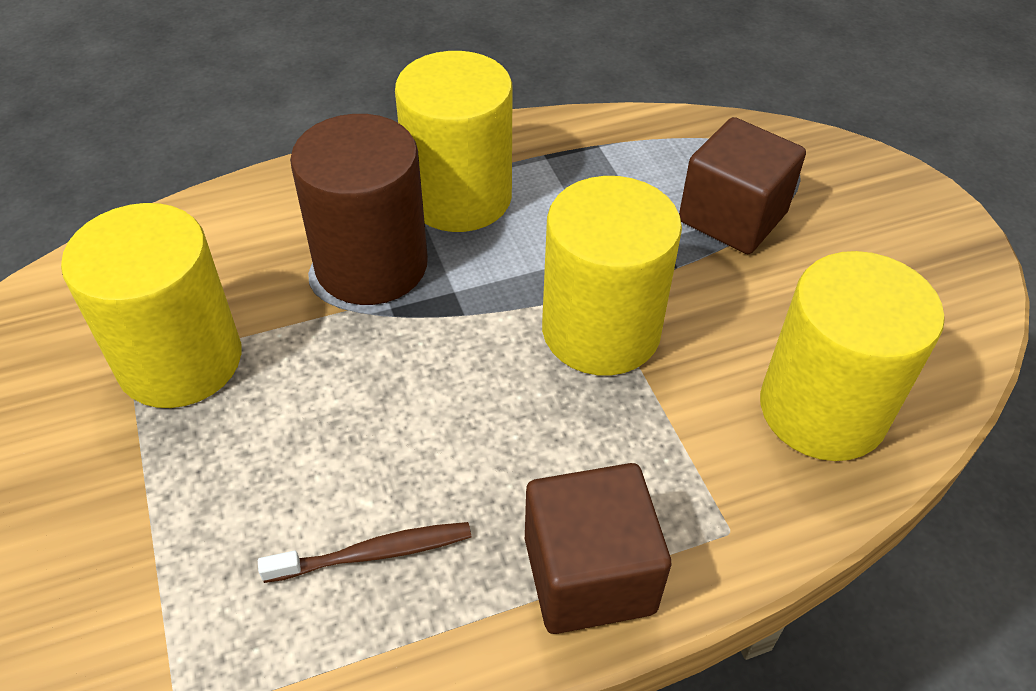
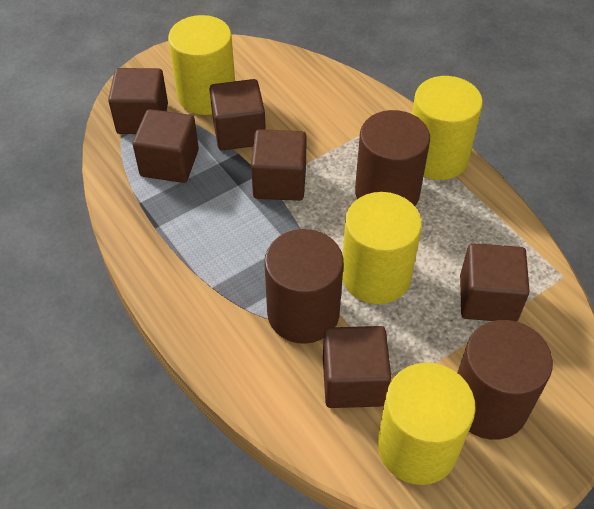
brown cube: 2 -> 6
brown cylinder: 1 -> 3
brown toothbrush: 1 -> 0

